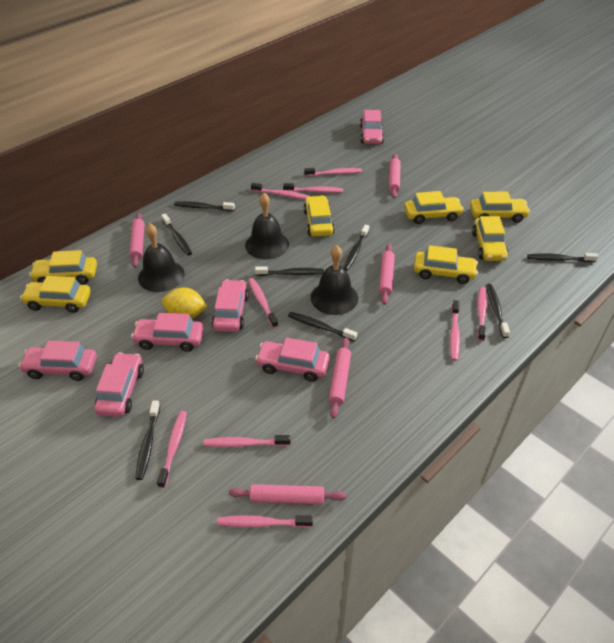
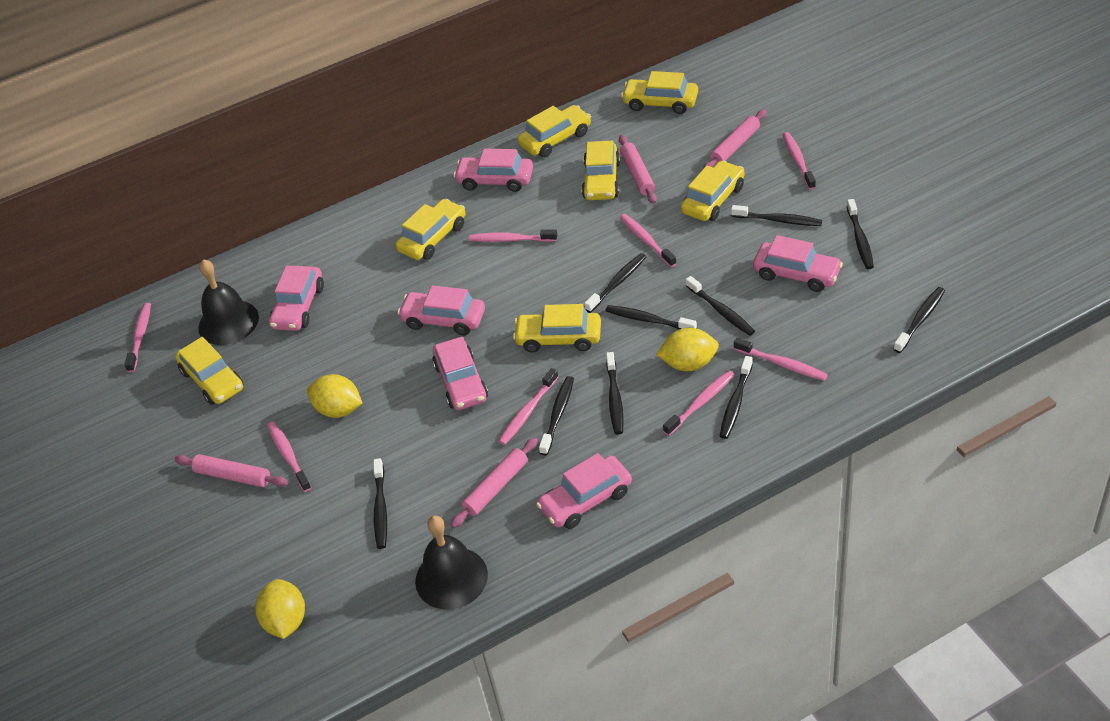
black bell: 3 -> 2
black toothbrush: 8 -> 10
pink rolling pin: 5 -> 4
pink toothbrush: 9 -> 8
yellow lemon: 1 -> 3

